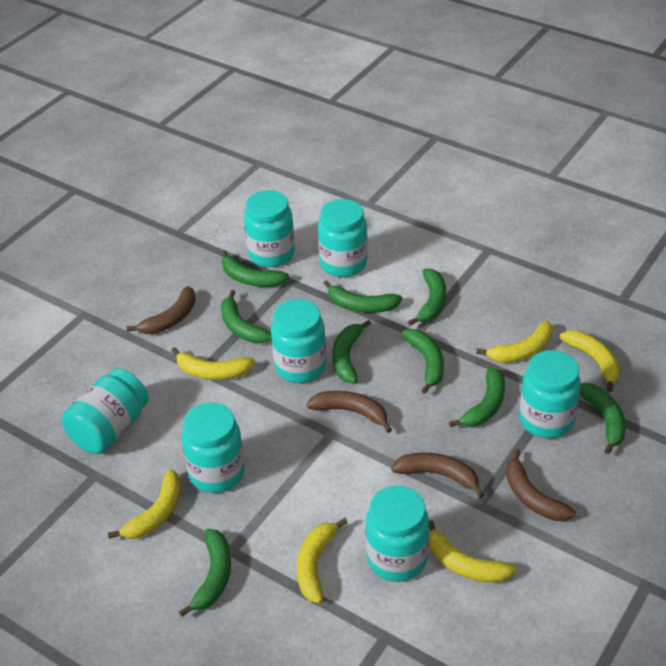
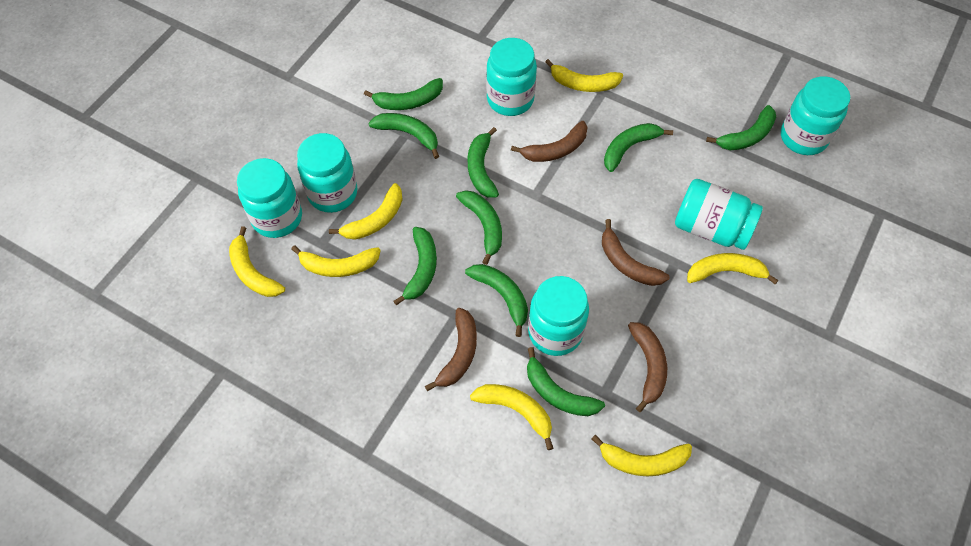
turquoise jar: 7 -> 6
yellow banana: 6 -> 7

